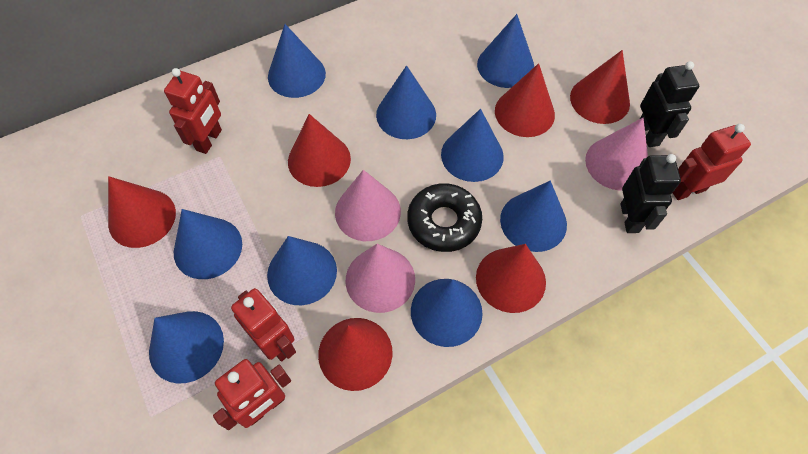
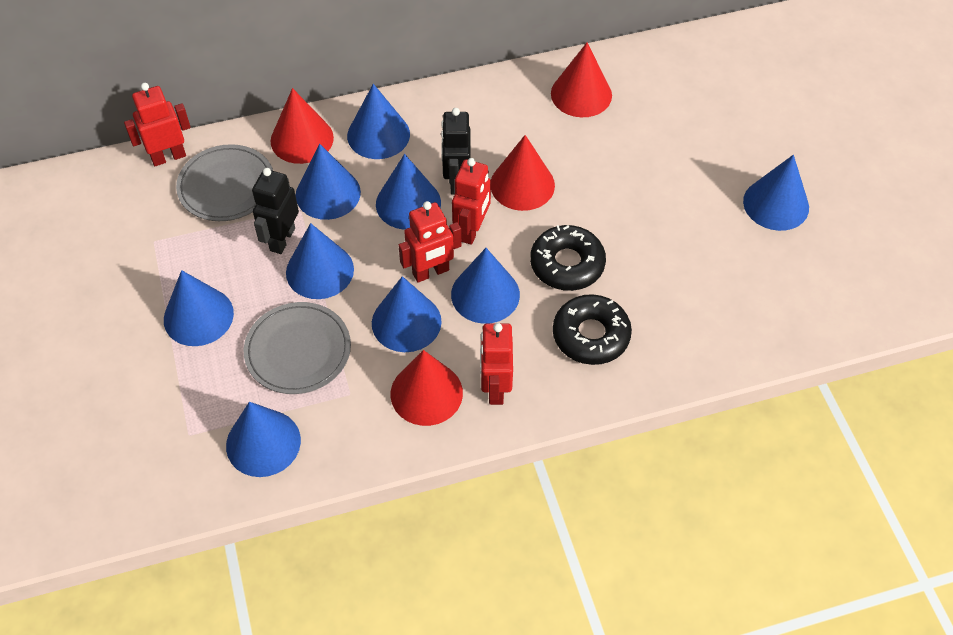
black donut: 1 -> 2
grey plate: 0 -> 2
pink cone: 3 -> 0
red cone: 6 -> 4

